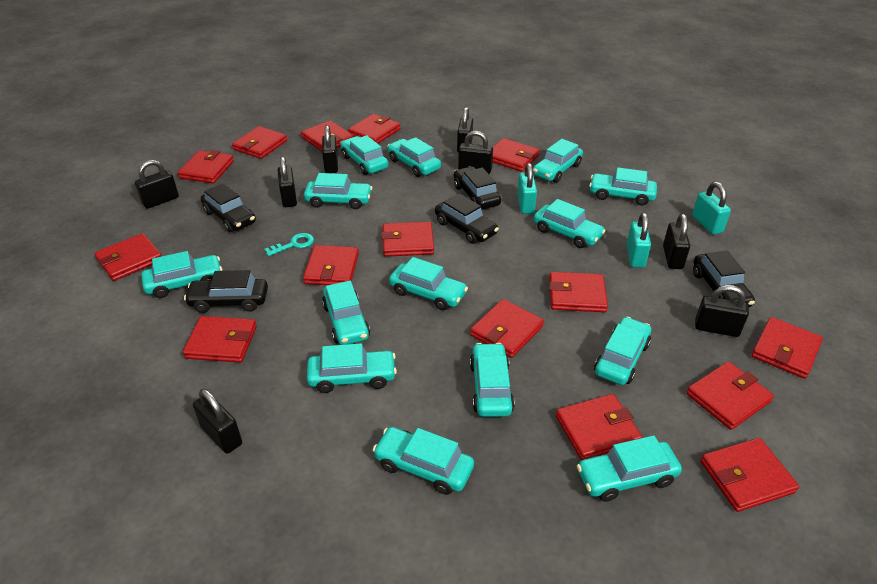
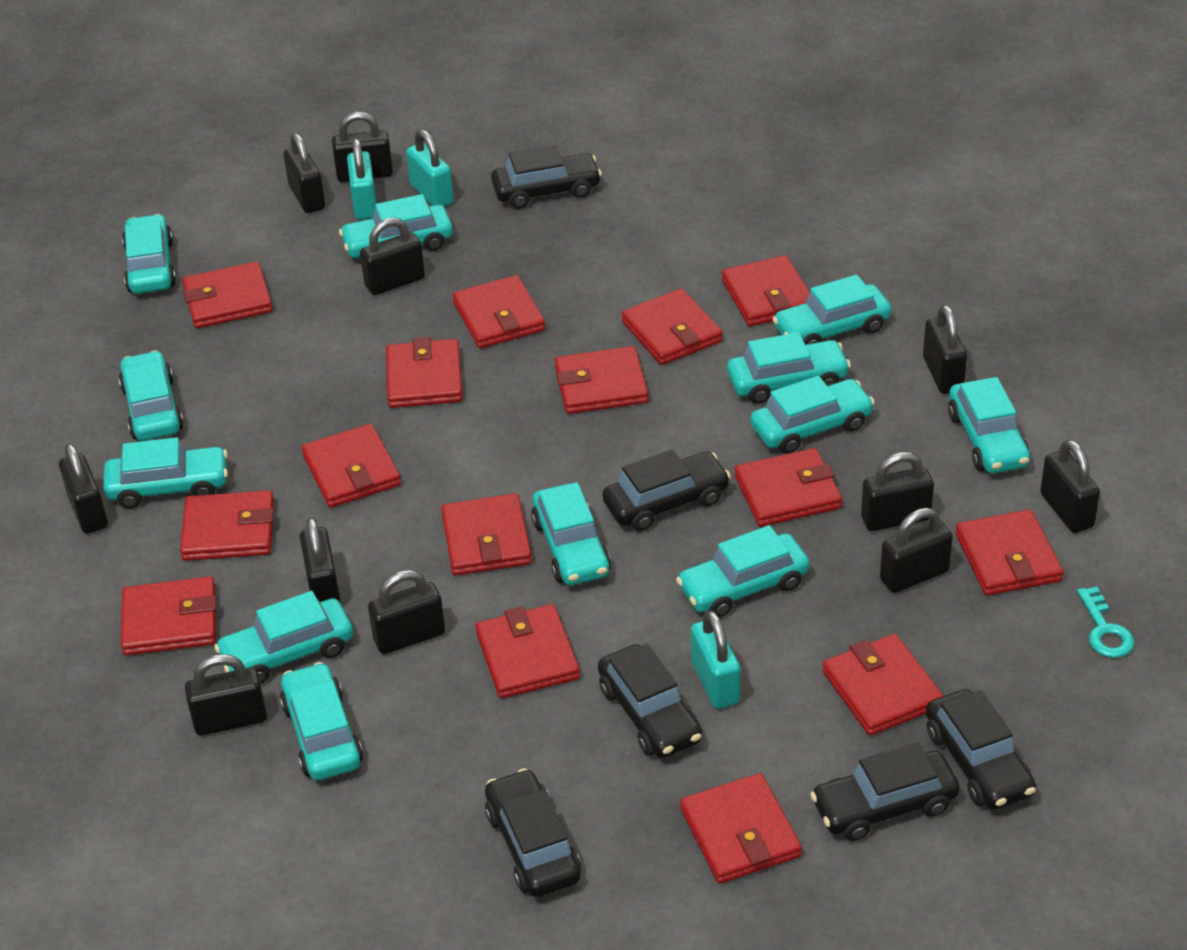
black car: 5 -> 6
black padlock: 8 -> 11
turquoise car: 14 -> 12

